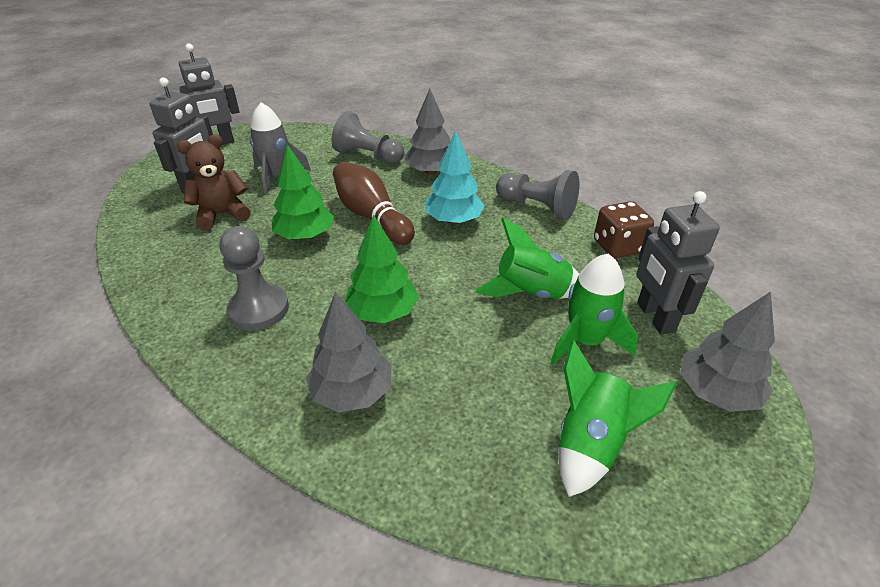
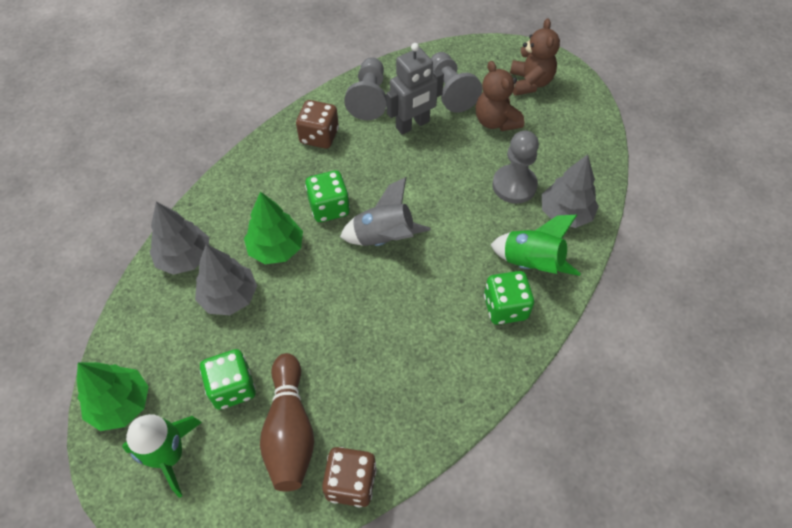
brown dice: 1 -> 2
brown teddy bear: 1 -> 2
green dice: 0 -> 3
green rocket: 3 -> 2
grey robot: 3 -> 1
turquoise tree: 1 -> 0

